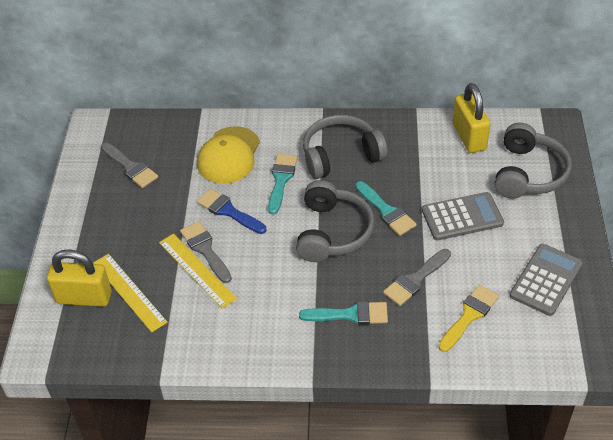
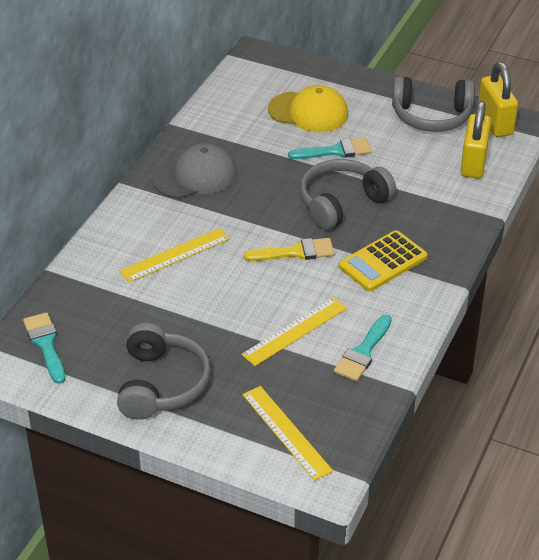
blue brush: 1 -> 0
grey brush: 3 -> 0
grey calculator: 2 -> 0
grey cap: 0 -> 1
yellow calculator: 0 -> 1
yellow ruler: 2 -> 3

